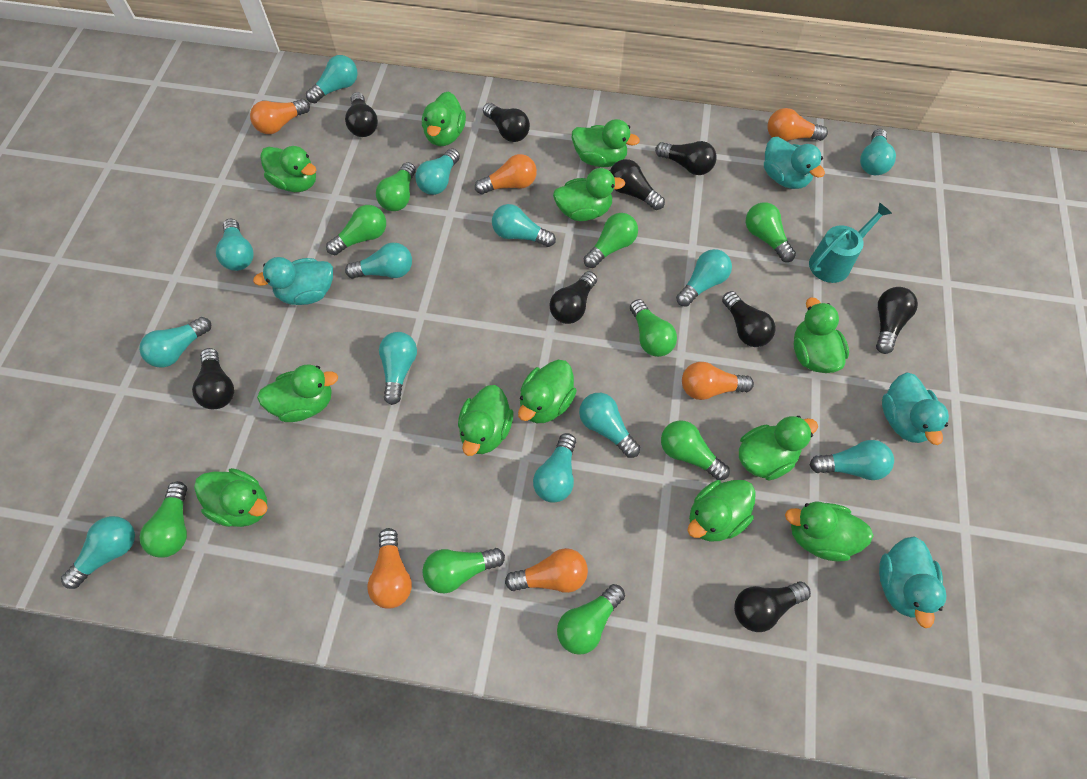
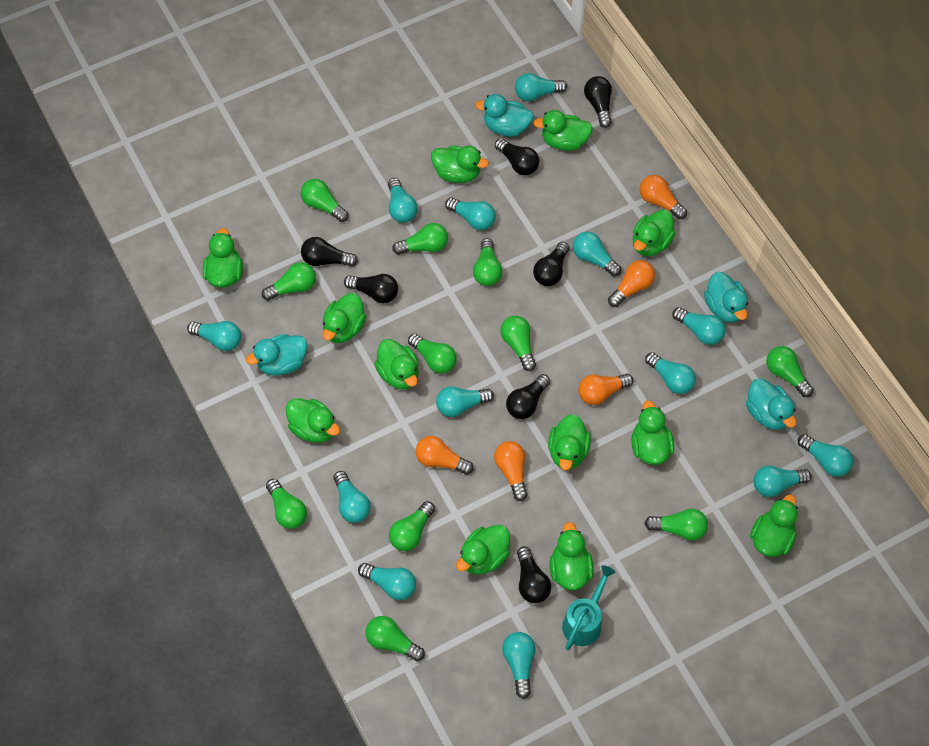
black light bulb: 9 -> 7
green light bulb: 9 -> 11
orange light bulb: 6 -> 5

